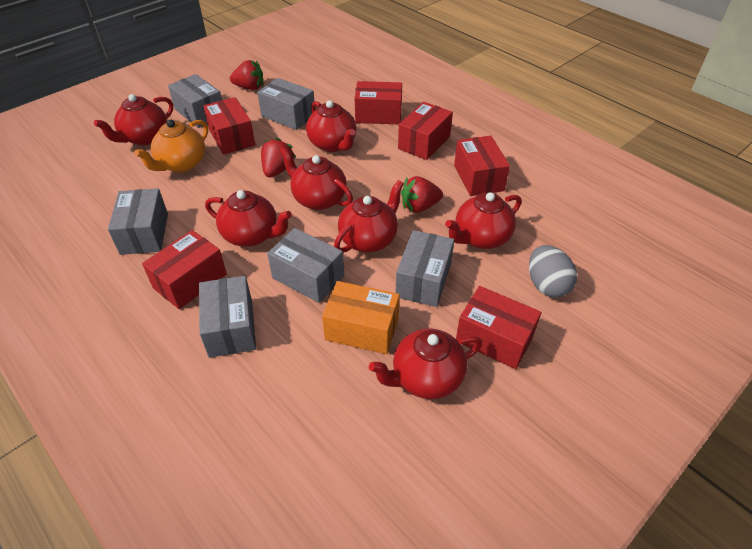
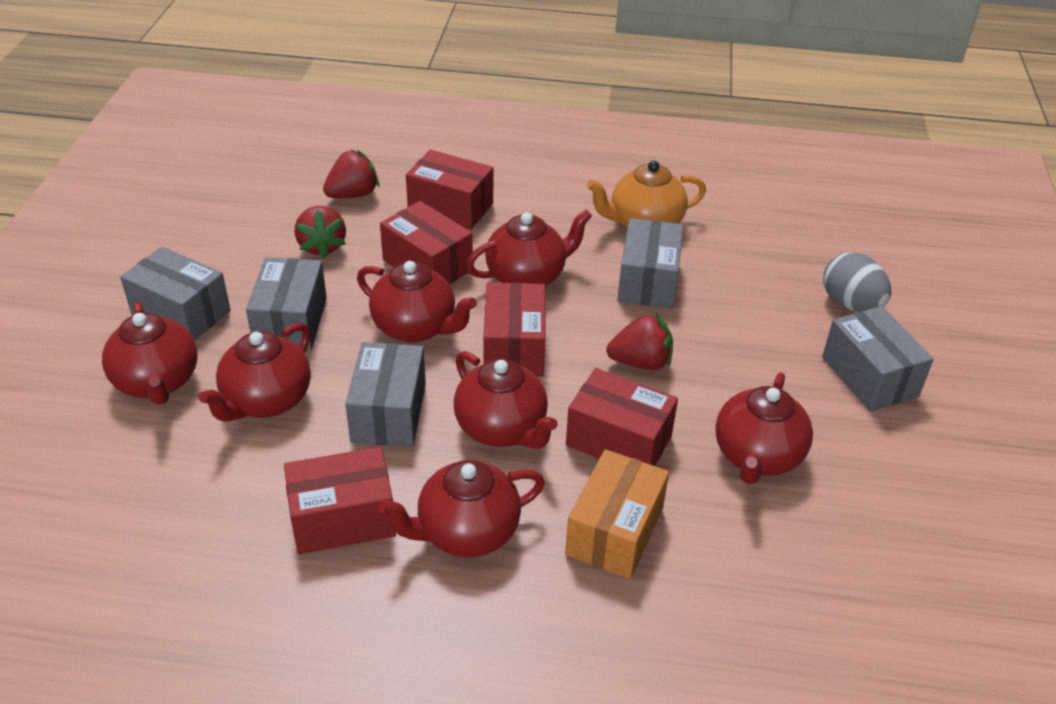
grey box: 6 -> 5
red box: 6 -> 5

